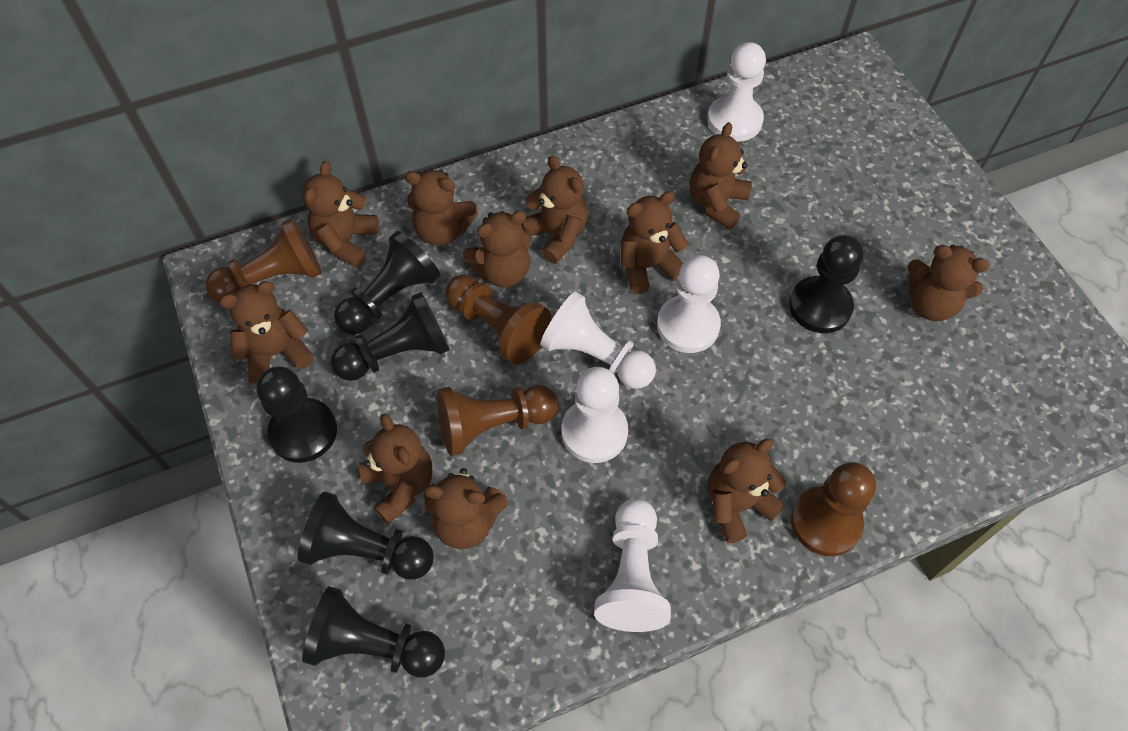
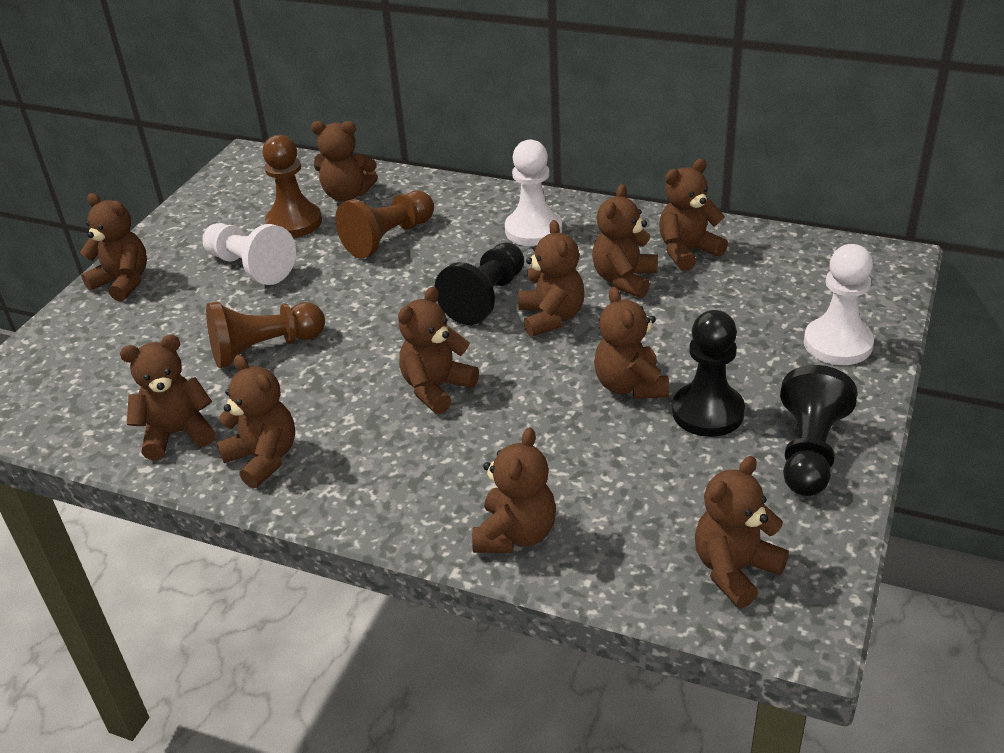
black pawn: 6 -> 3
brown pawn: 4 -> 3
white pawn: 5 -> 3

